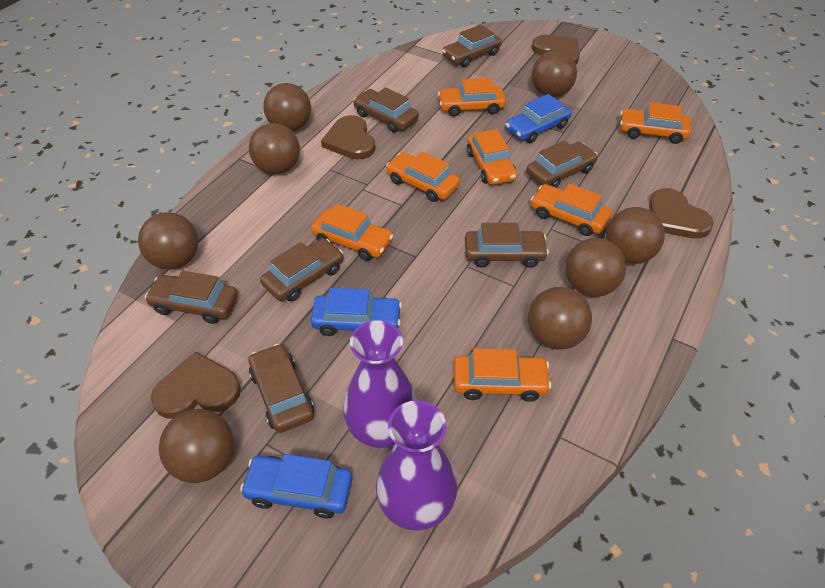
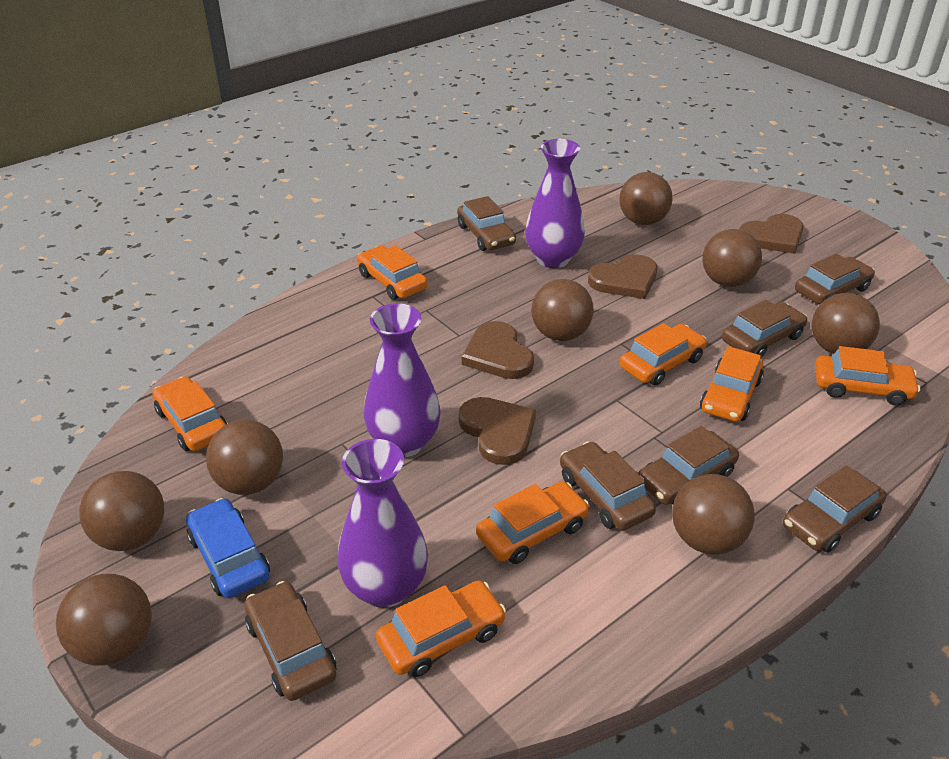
blue car: 3 -> 1
purple vase: 2 -> 3

